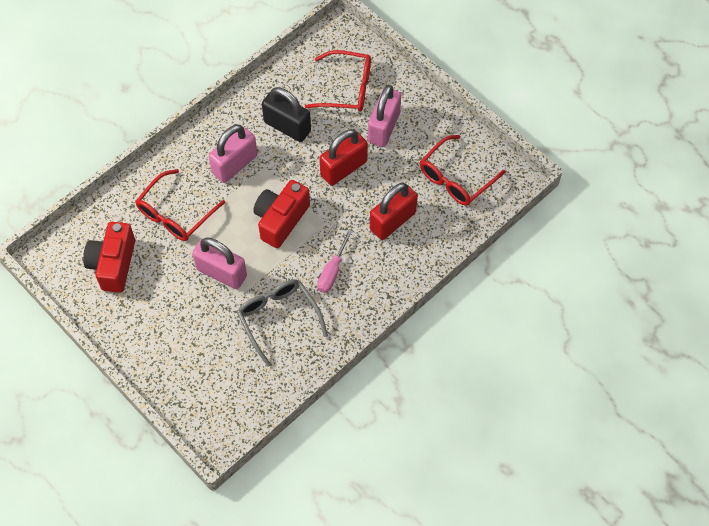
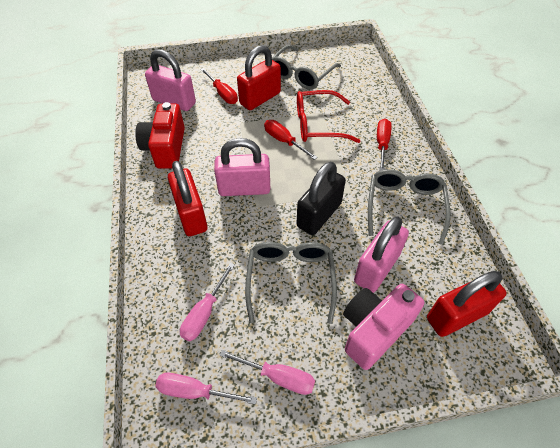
grey glasses: 1 -> 3
pink camera: 0 -> 1
pink screwdriver: 1 -> 3
red camera: 2 -> 1
red glasses: 3 -> 1
red padlock: 2 -> 3
red screwdriver: 0 -> 3

